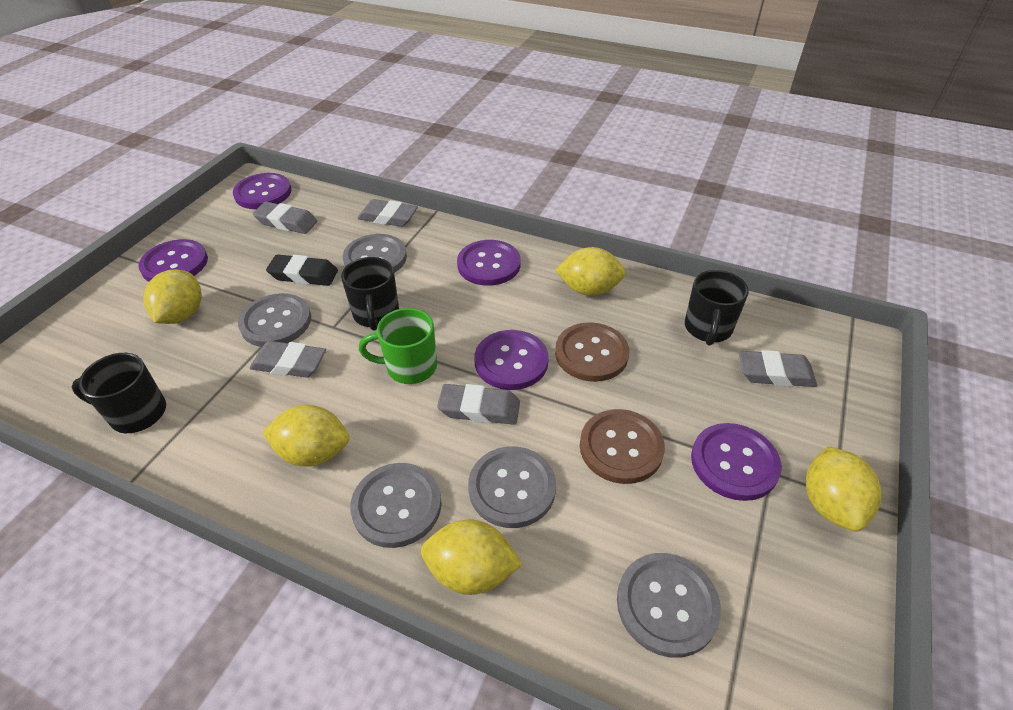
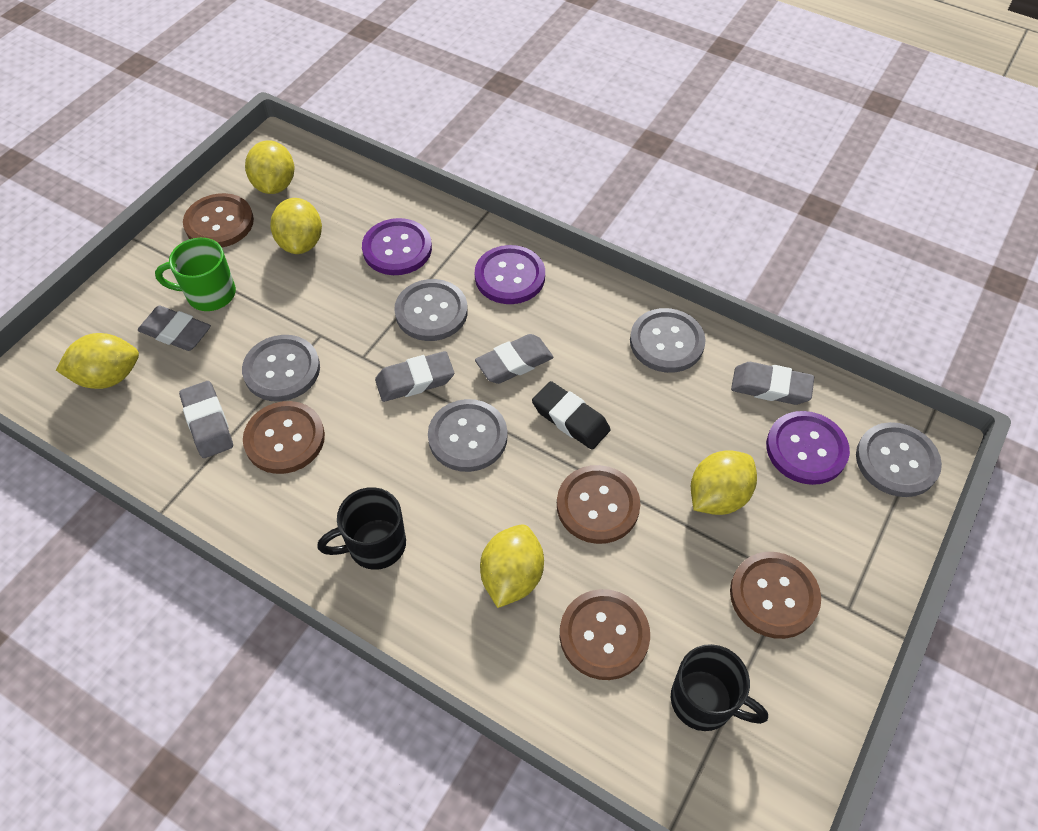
black mug: 3 -> 2
brown button: 2 -> 5
purple button: 5 -> 3

